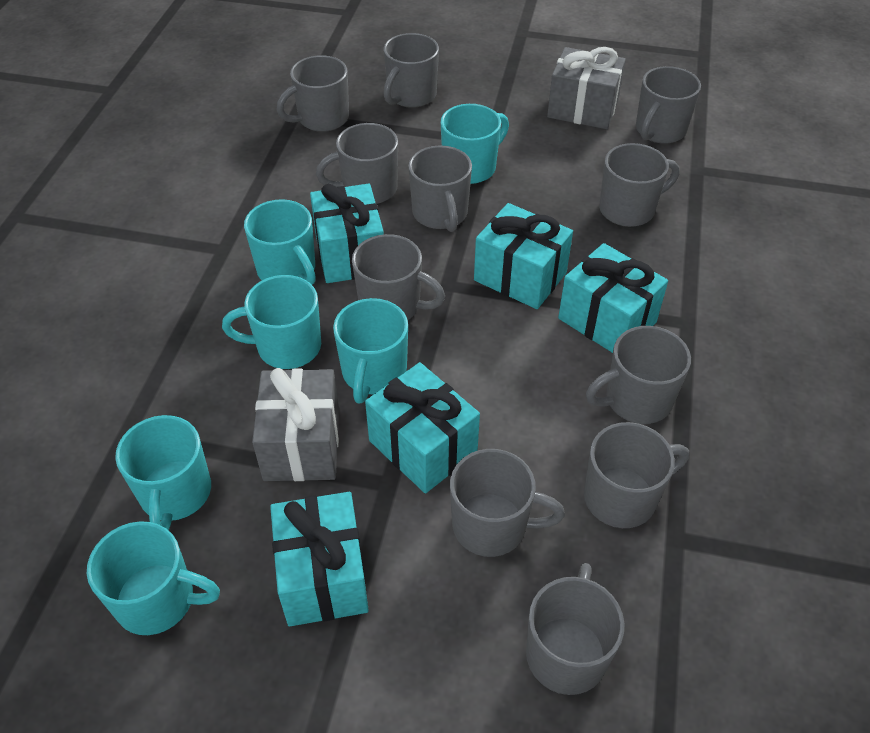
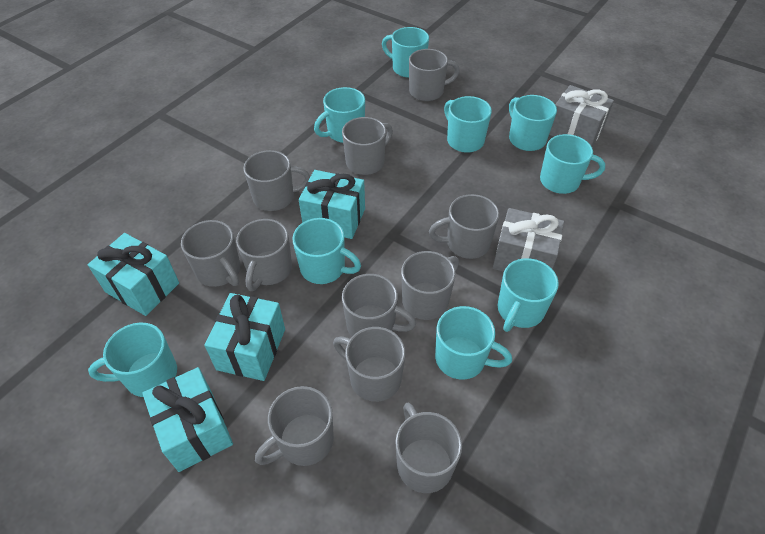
turquoise gift: 5 -> 4
turquoise mug: 6 -> 9

